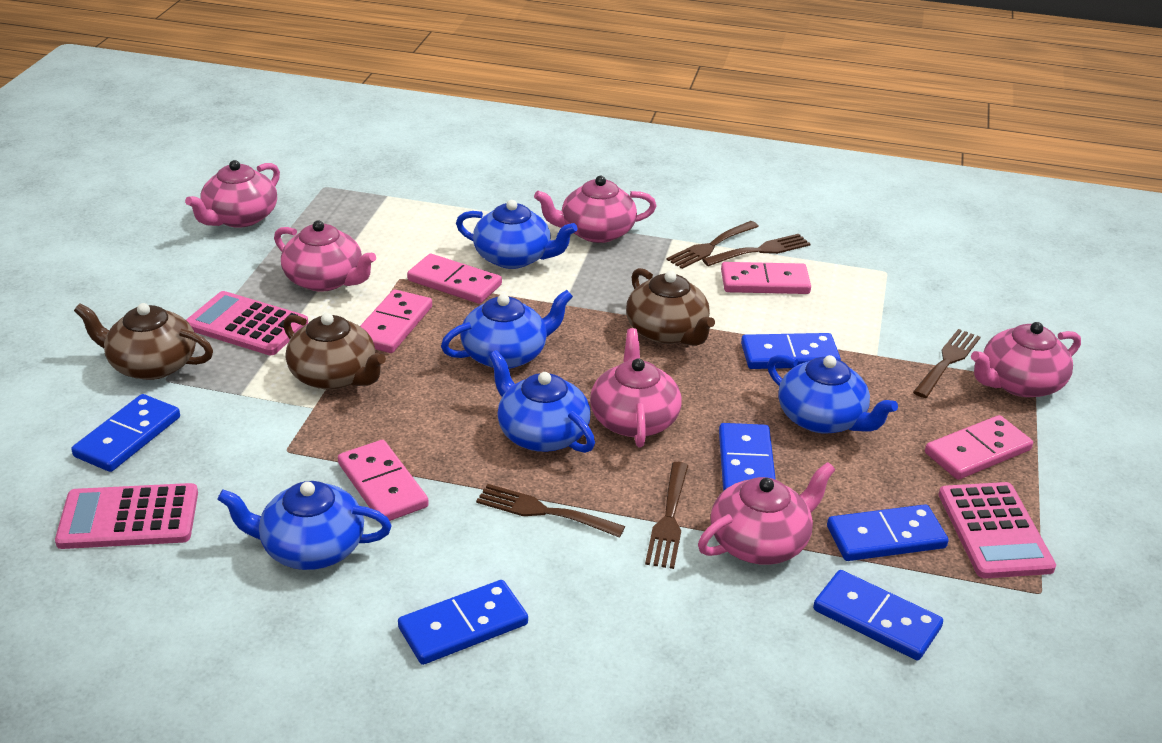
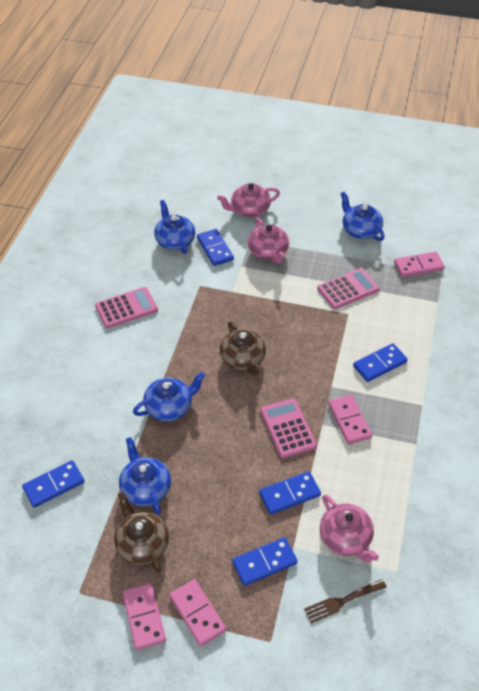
blue domino: 6 -> 5
blue teapot: 5 -> 4
brown fork: 5 -> 1
brown teapot: 3 -> 2
pink domino: 5 -> 4
pink teapot: 6 -> 3

